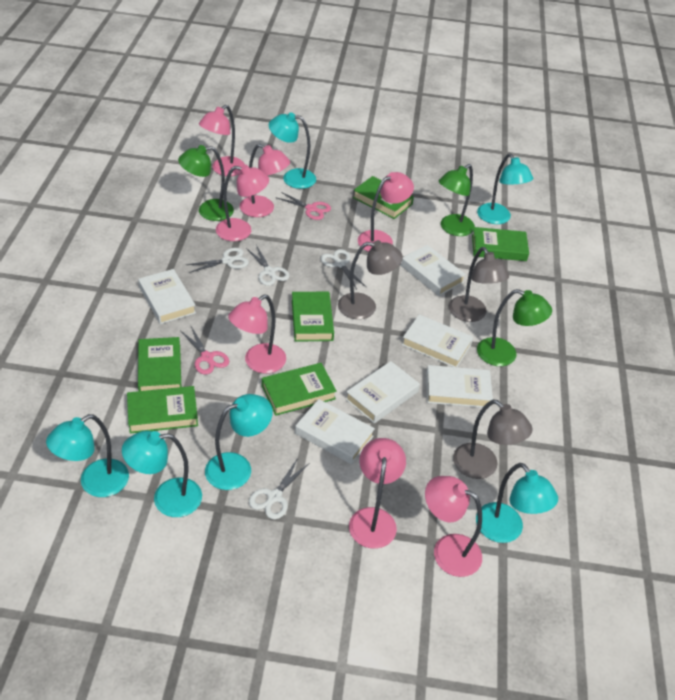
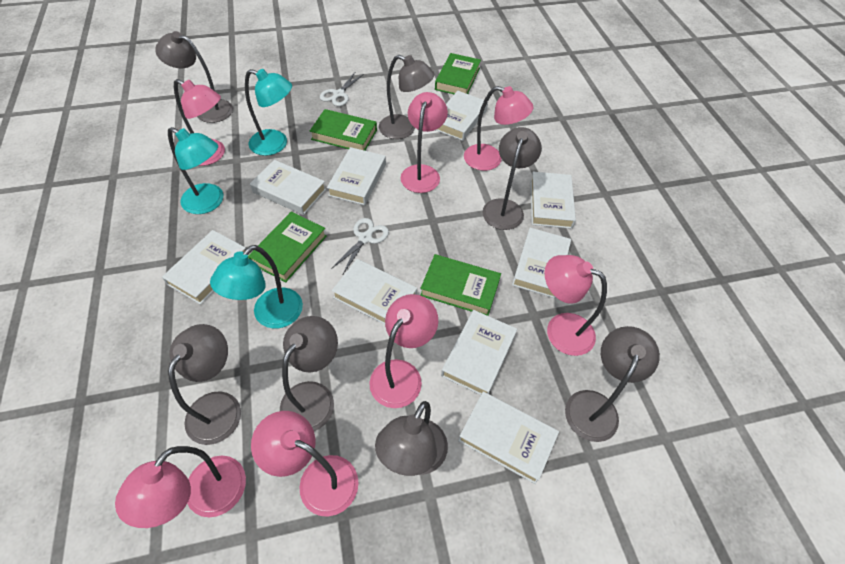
green book: 6 -> 4
green lamp: 3 -> 0
grey lamp: 3 -> 7
pink scissors: 2 -> 0
turquoise lamp: 6 -> 3
white book: 6 -> 9
white scissors: 4 -> 2

